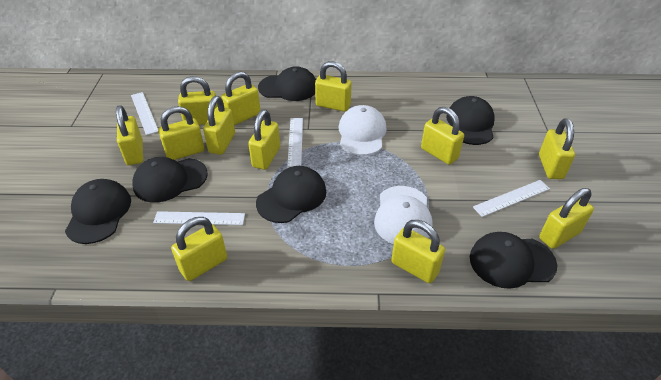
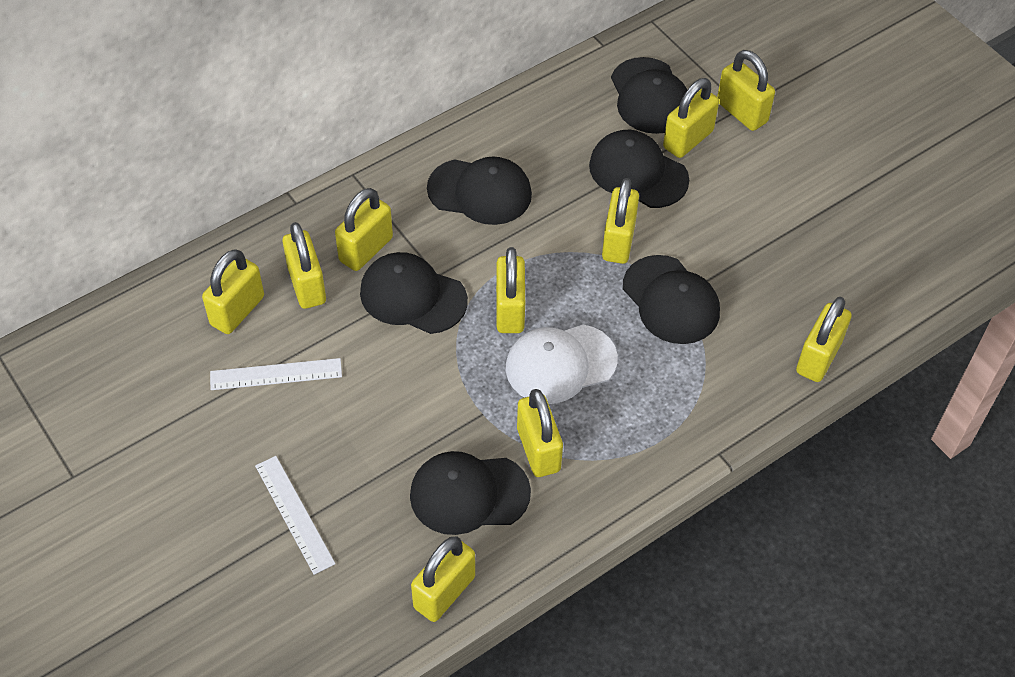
white cap: 2 -> 1
white ruler: 4 -> 2
yellow padlock: 12 -> 10

